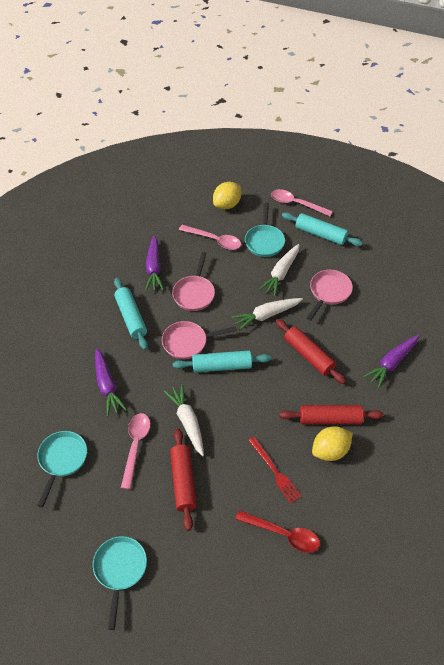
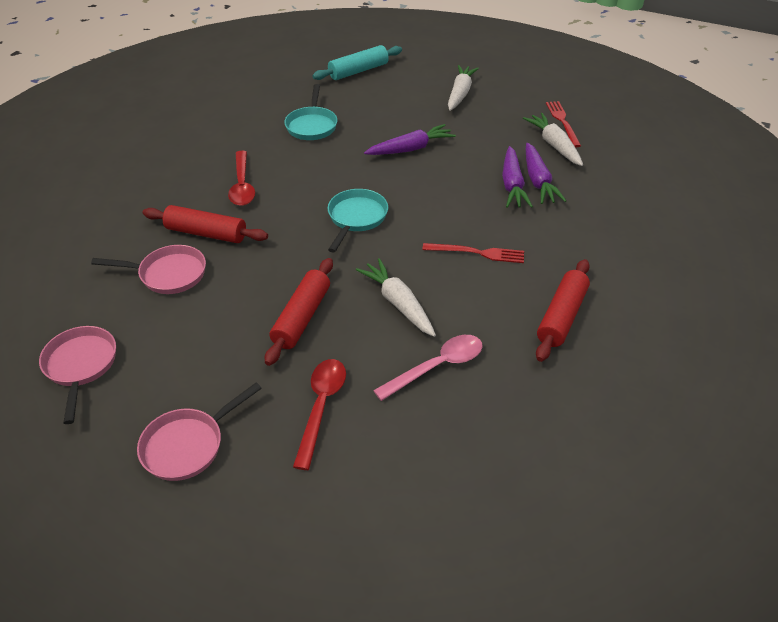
pink spoon: 3 -> 1
red fork: 1 -> 2
red spoon: 1 -> 2
turquoise pan: 3 -> 2
turquoise rolling pin: 3 -> 1
yellow lemon: 2 -> 0

